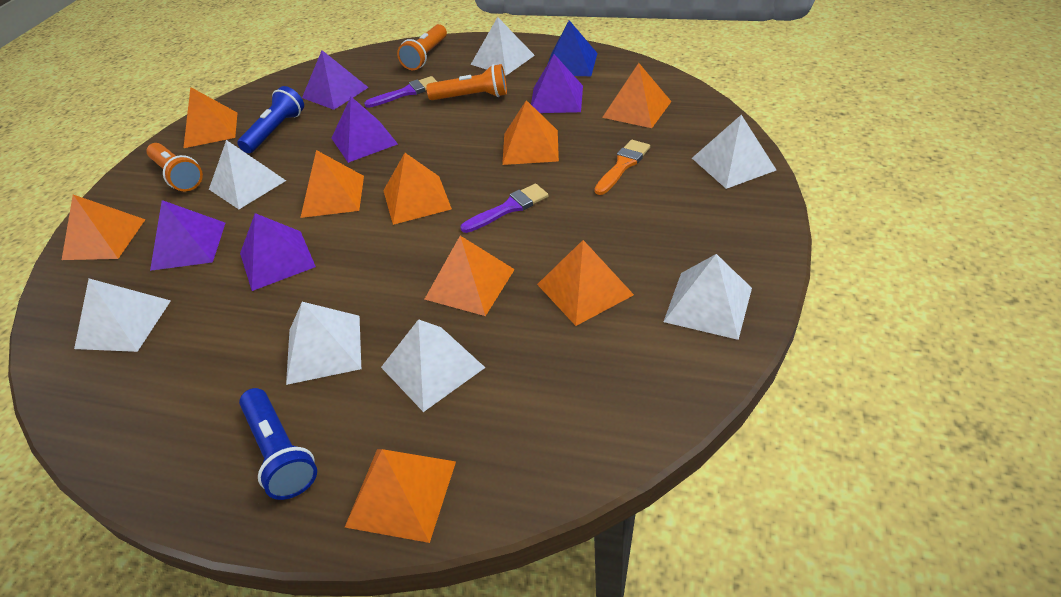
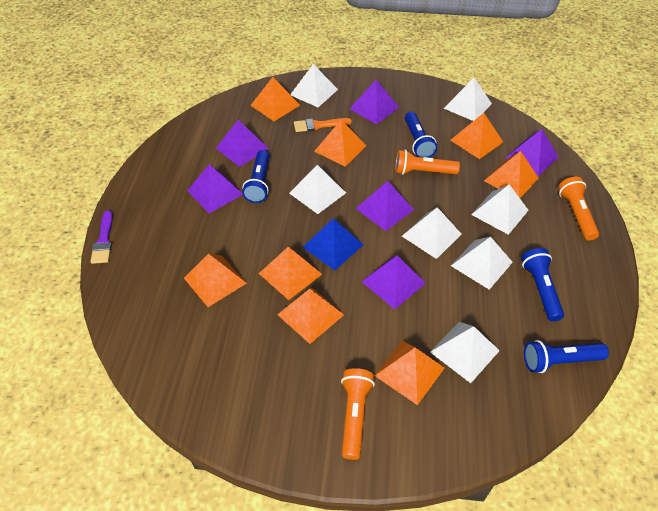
blue flashlight: 2 -> 4
orange pyramid: 9 -> 8
purple brush: 2 -> 1
purple pyramid: 5 -> 6

